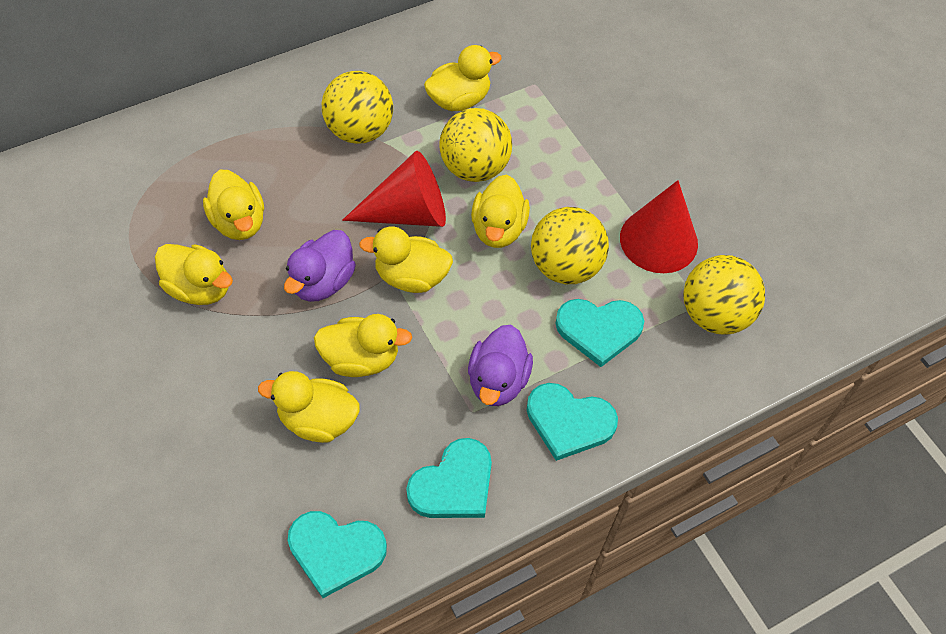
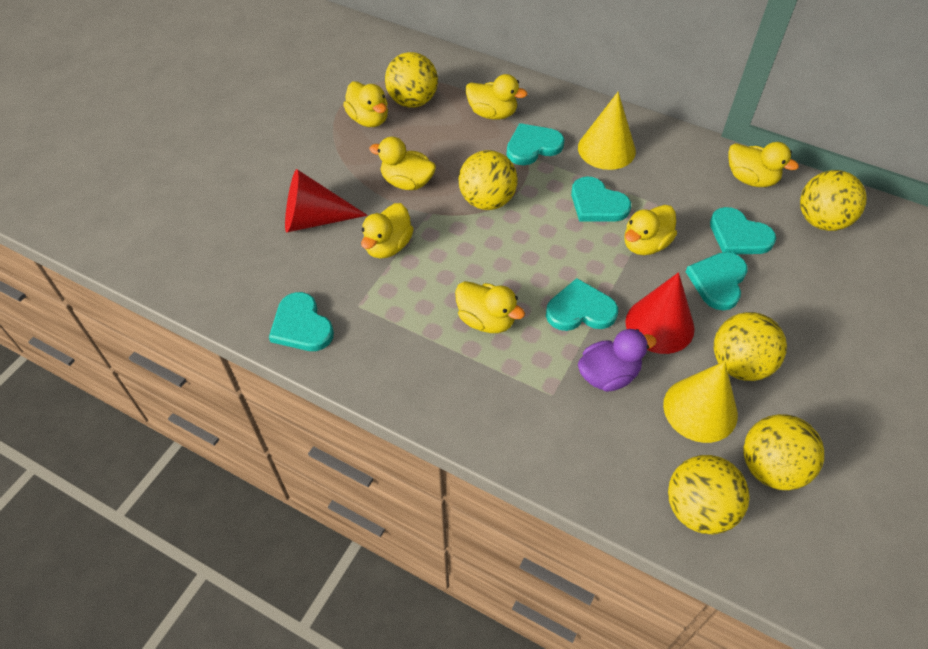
purple duck: 2 -> 1
turquoise heart: 4 -> 6
yellow ball: 4 -> 6
yellow cone: 0 -> 2

